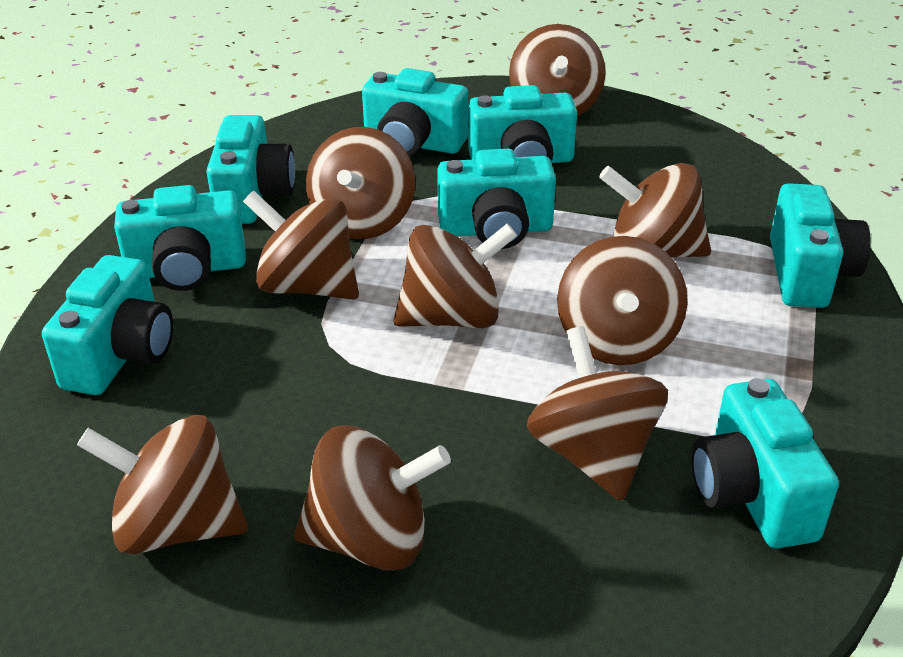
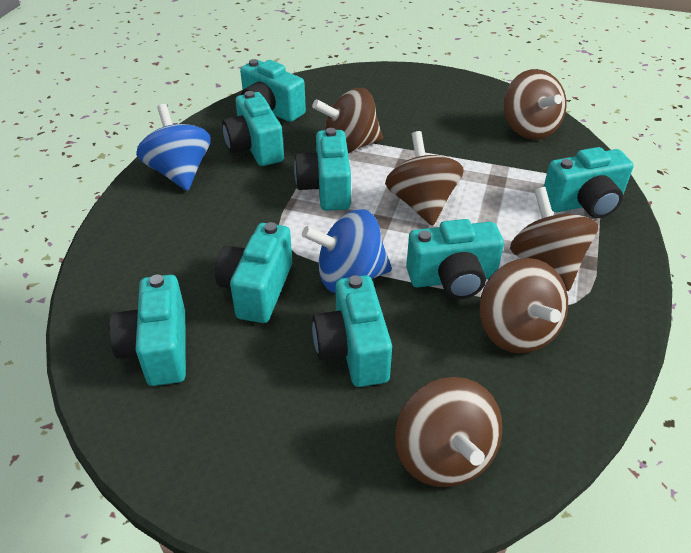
blue spinning top: 0 -> 2
brown spinning top: 9 -> 6

